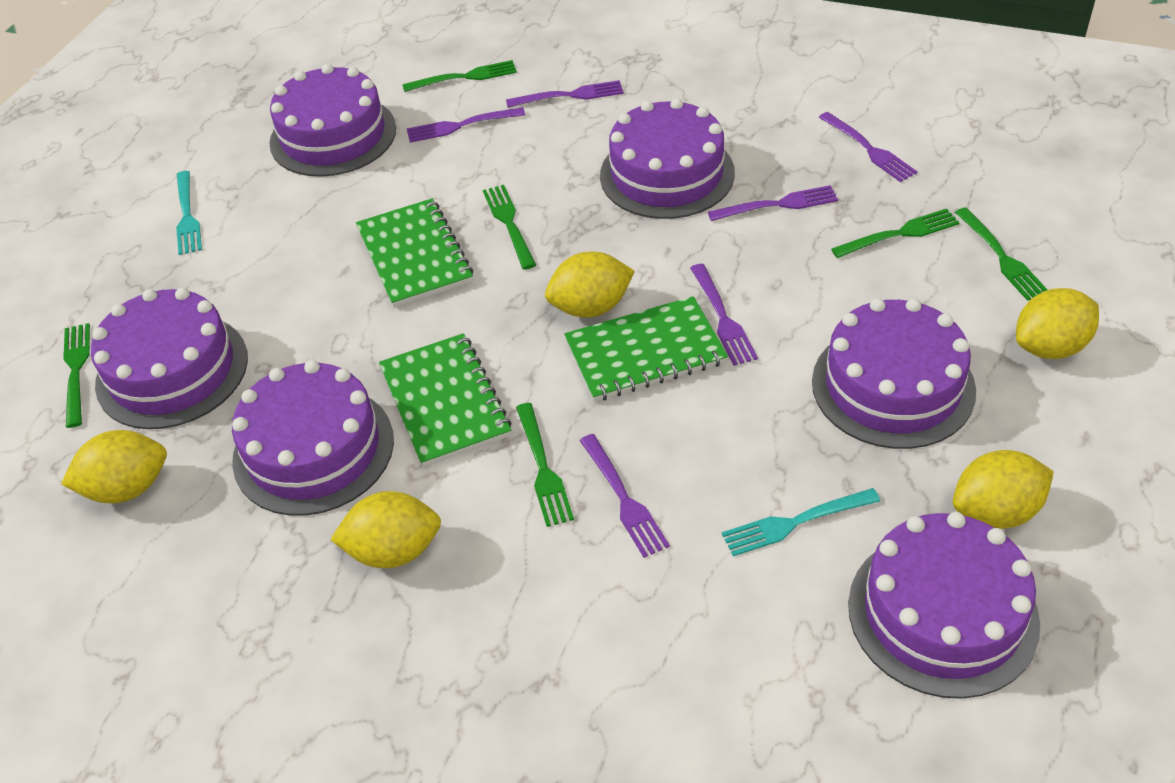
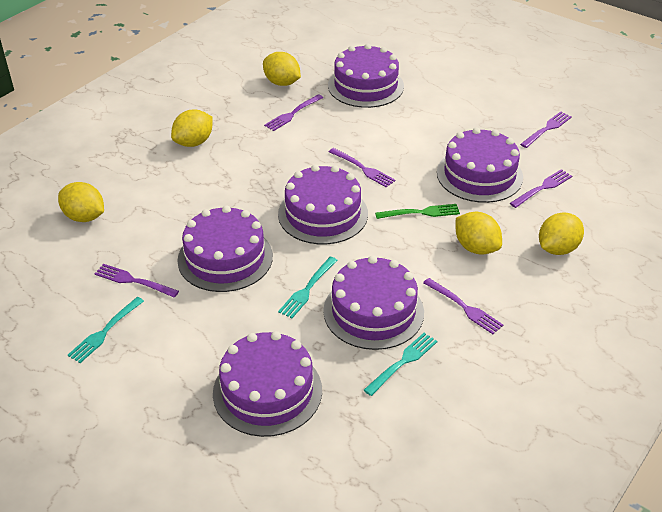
green fork: 6 -> 1
green notebook: 3 -> 0
turquoise fork: 2 -> 3

